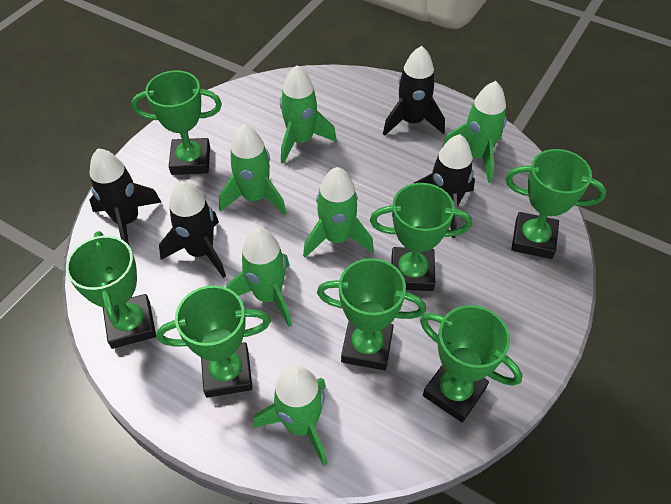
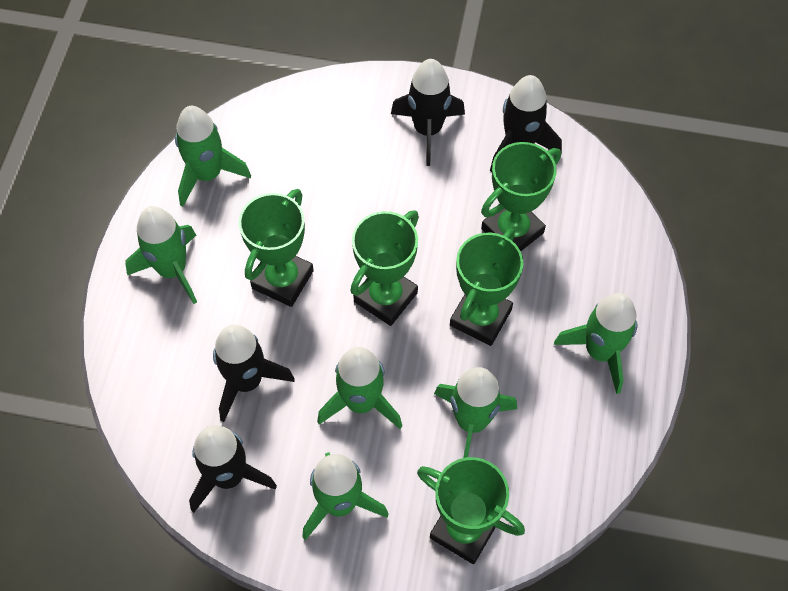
green trophy: 7 -> 5

